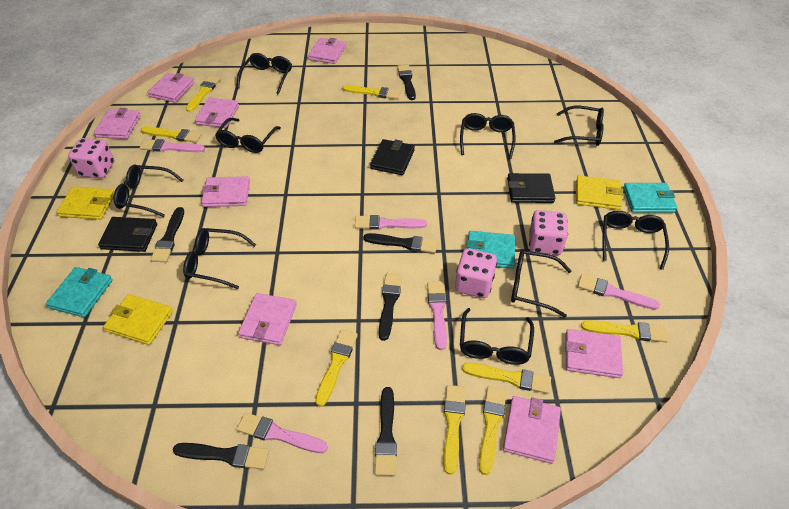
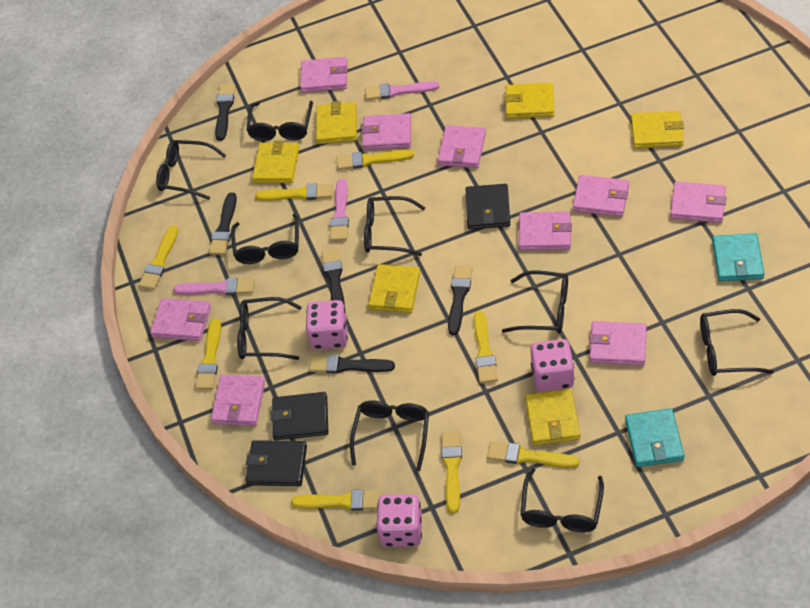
black brush: 6 -> 5
pink brush: 5 -> 3
pink wallet: 8 -> 9
turquoise wallet: 3 -> 2
yellow wallet: 3 -> 6

